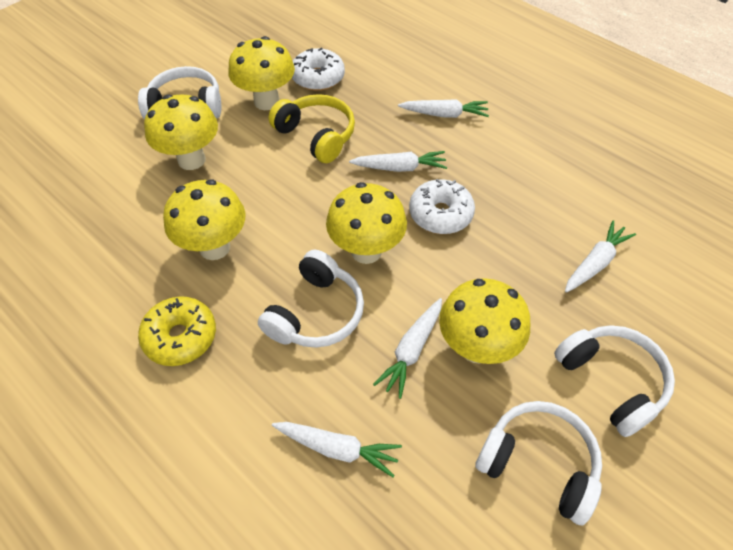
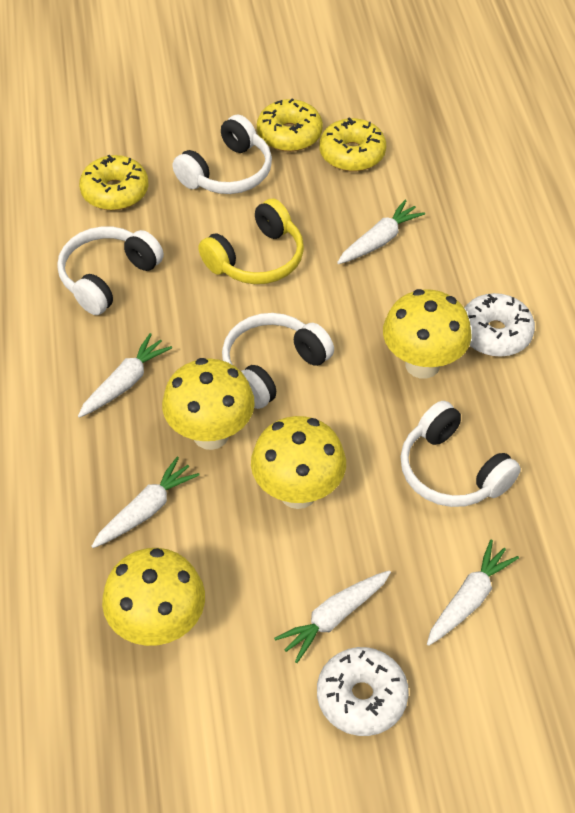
yellow donut: 1 -> 3
yellow mushroom: 5 -> 4

